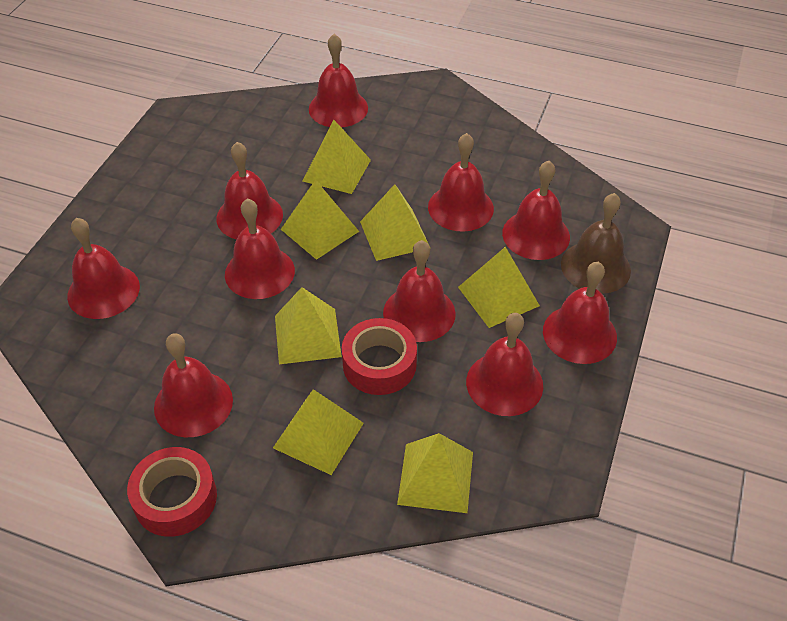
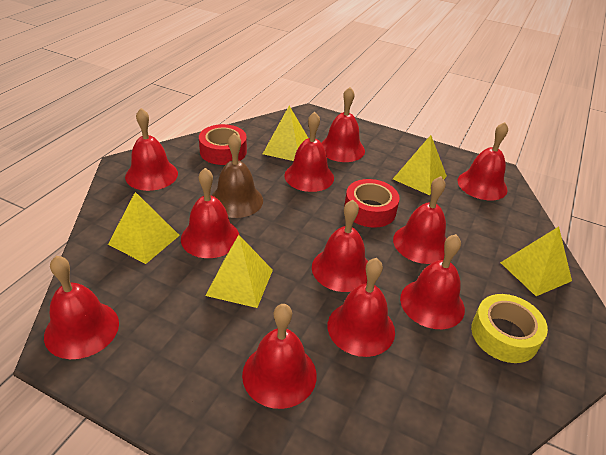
red bell: 10 -> 11
yellow pyramid: 7 -> 5
yellow tape: 0 -> 1

